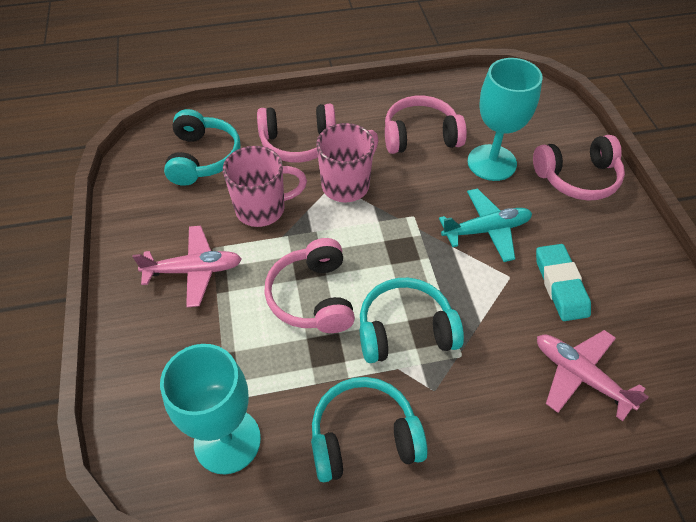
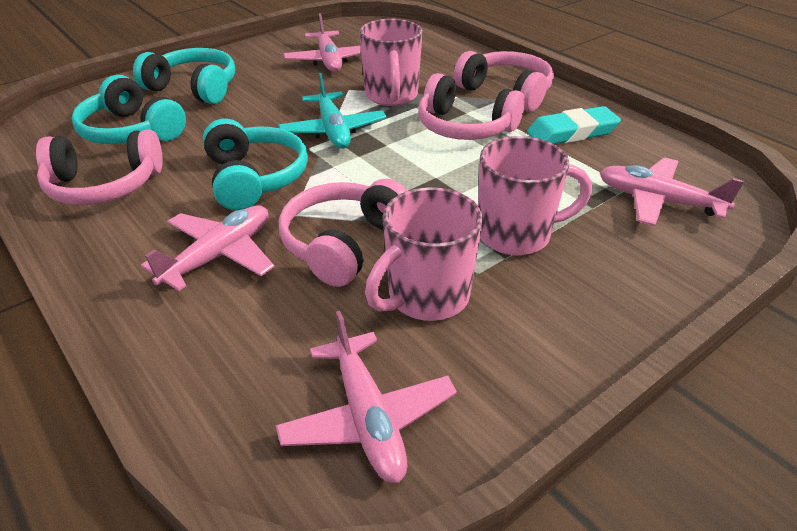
pink mug: 2 -> 3
pink plane: 2 -> 4
turquoise goblet: 2 -> 0

